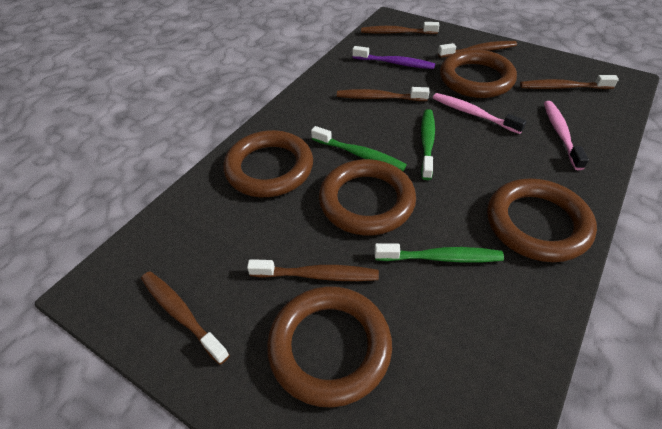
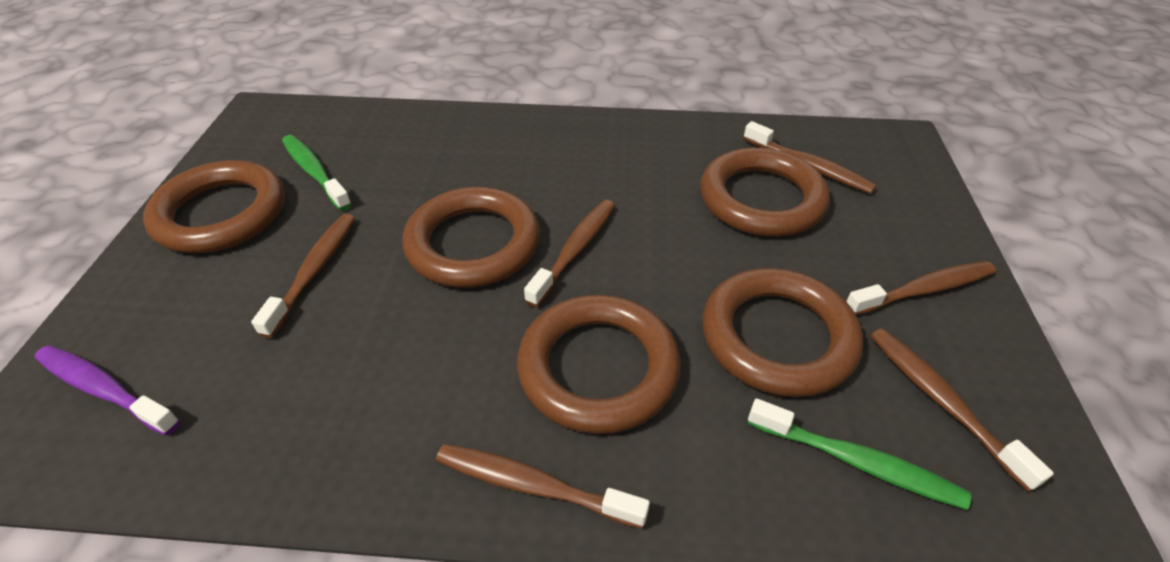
green toothbrush: 3 -> 2
pink toothbrush: 2 -> 0

